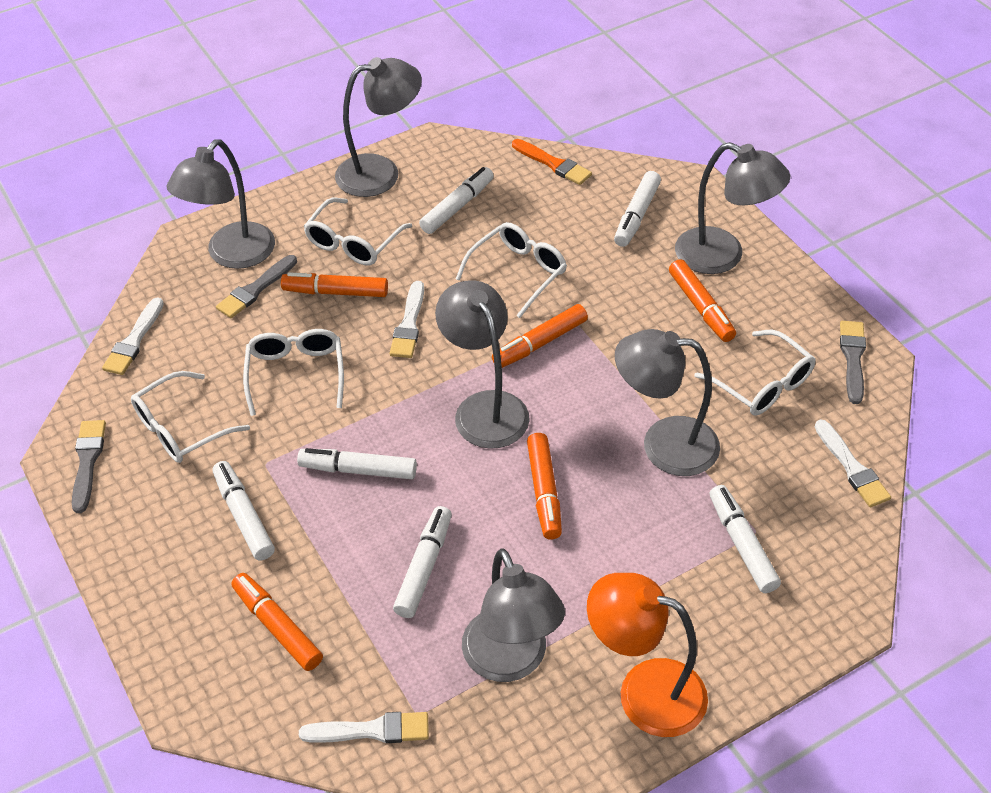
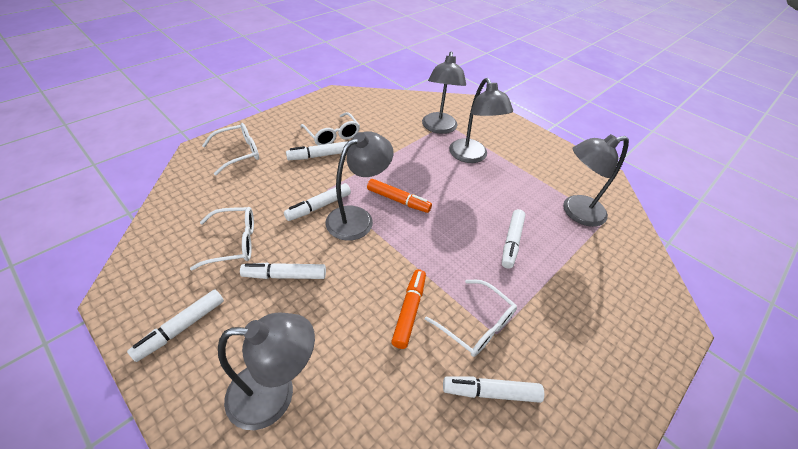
grey brush: 3 -> 0
grey lamp: 6 -> 5
orange brush: 1 -> 0
orange lamp: 1 -> 0
orange marker: 5 -> 2
white brush: 4 -> 0
white glasses: 5 -> 4

